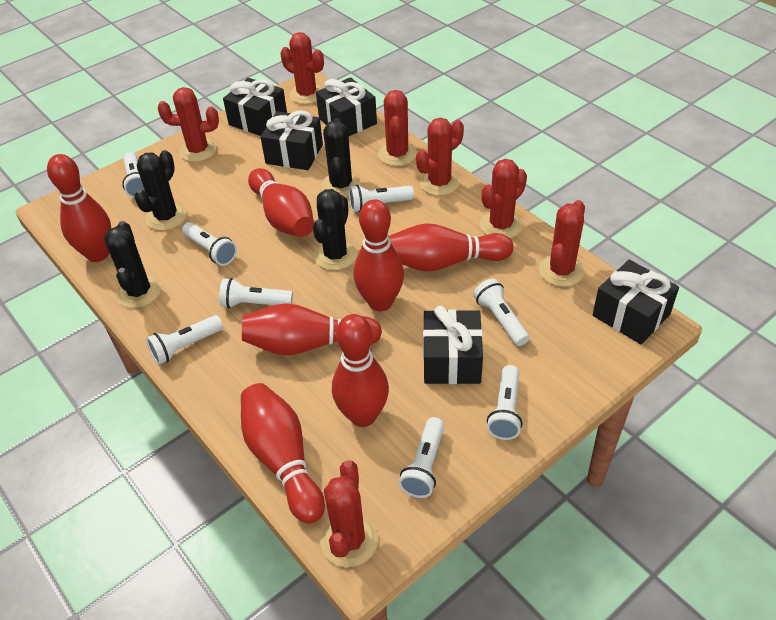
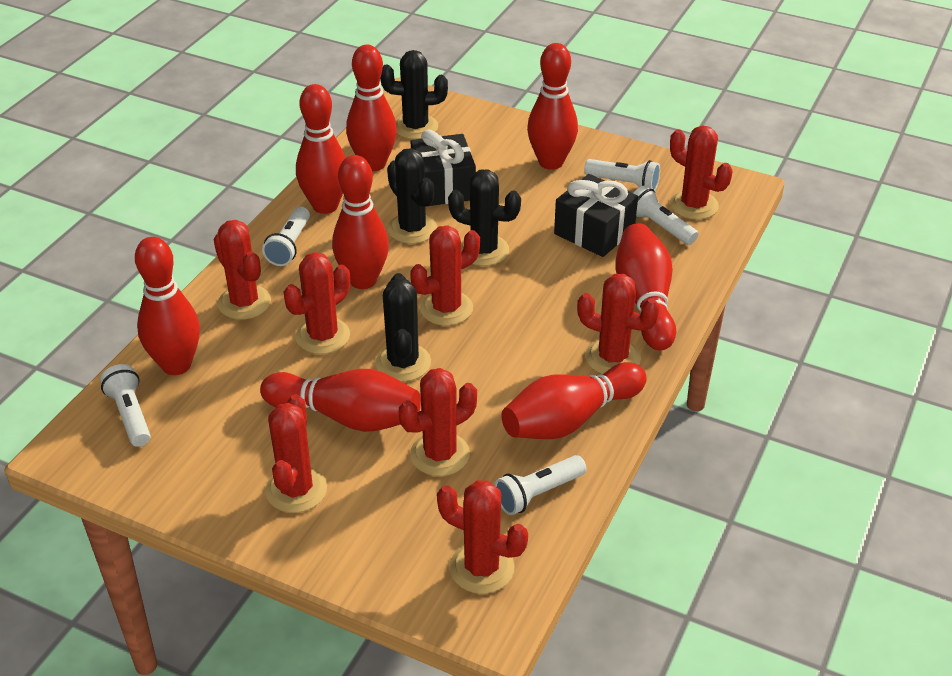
black gift: 5 -> 2
red bowling pin: 7 -> 8
red cactus: 7 -> 8
white flashlight: 8 -> 5

